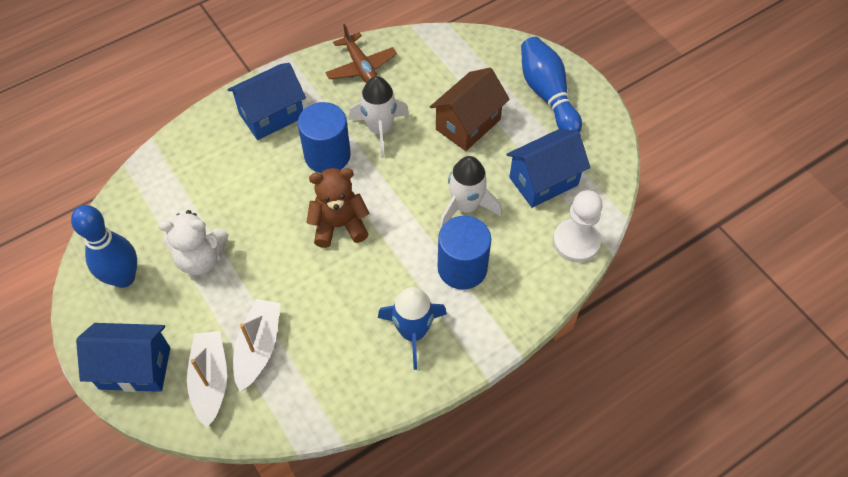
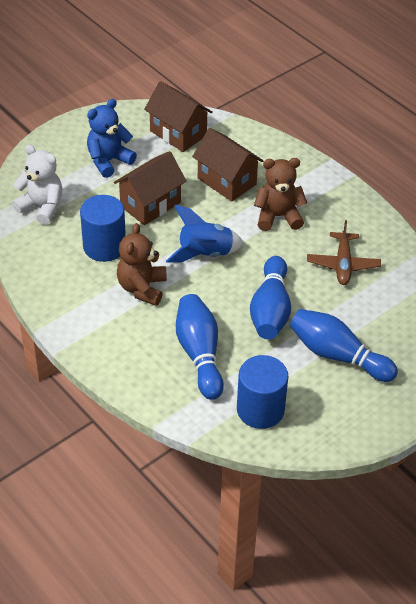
blue bowling pin: 2 -> 3
blue house: 3 -> 0
blue teddy bear: 0 -> 1
brown house: 1 -> 3
brown teddy bear: 1 -> 2
white boat: 2 -> 0
white pawn: 1 -> 0
white rocket: 2 -> 0

